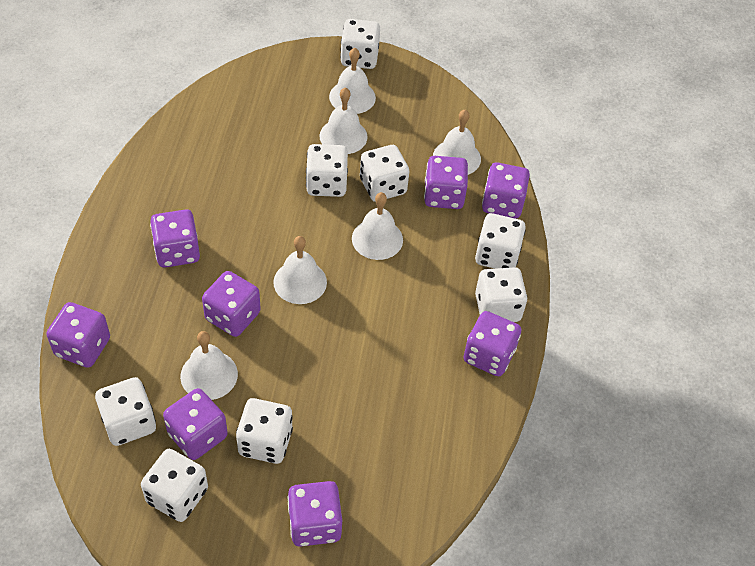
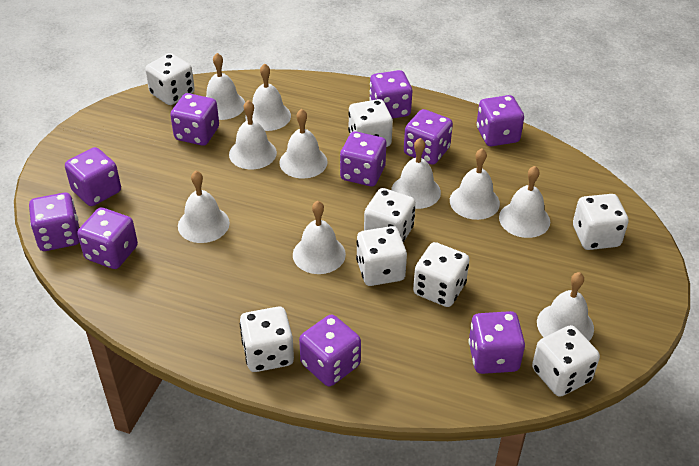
purple dice: 8 -> 10
white bell: 6 -> 10

